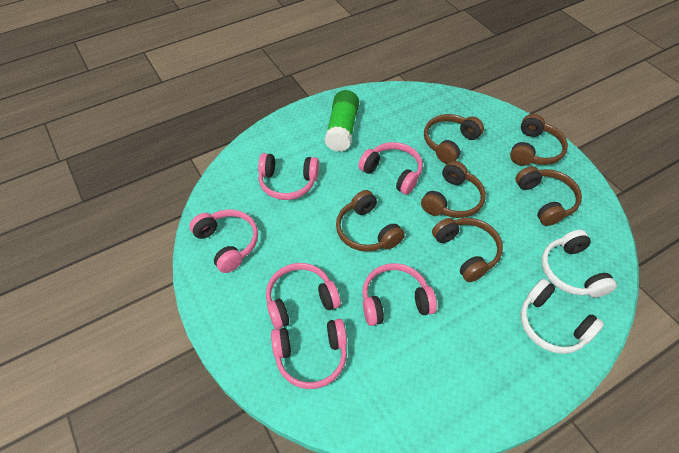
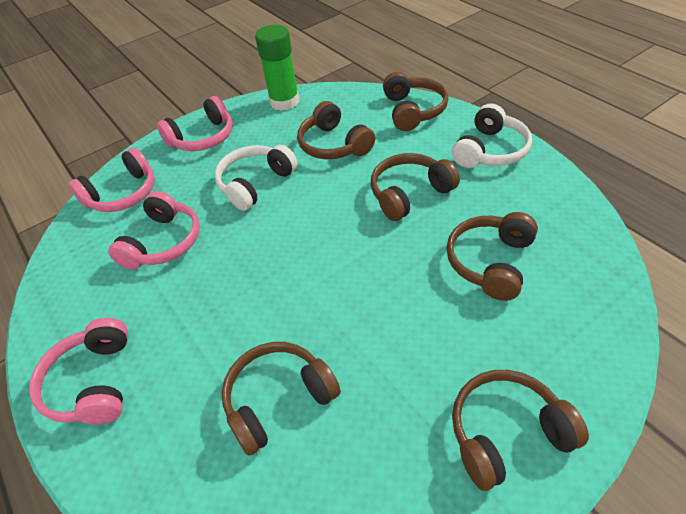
pink headphones: 6 -> 4

